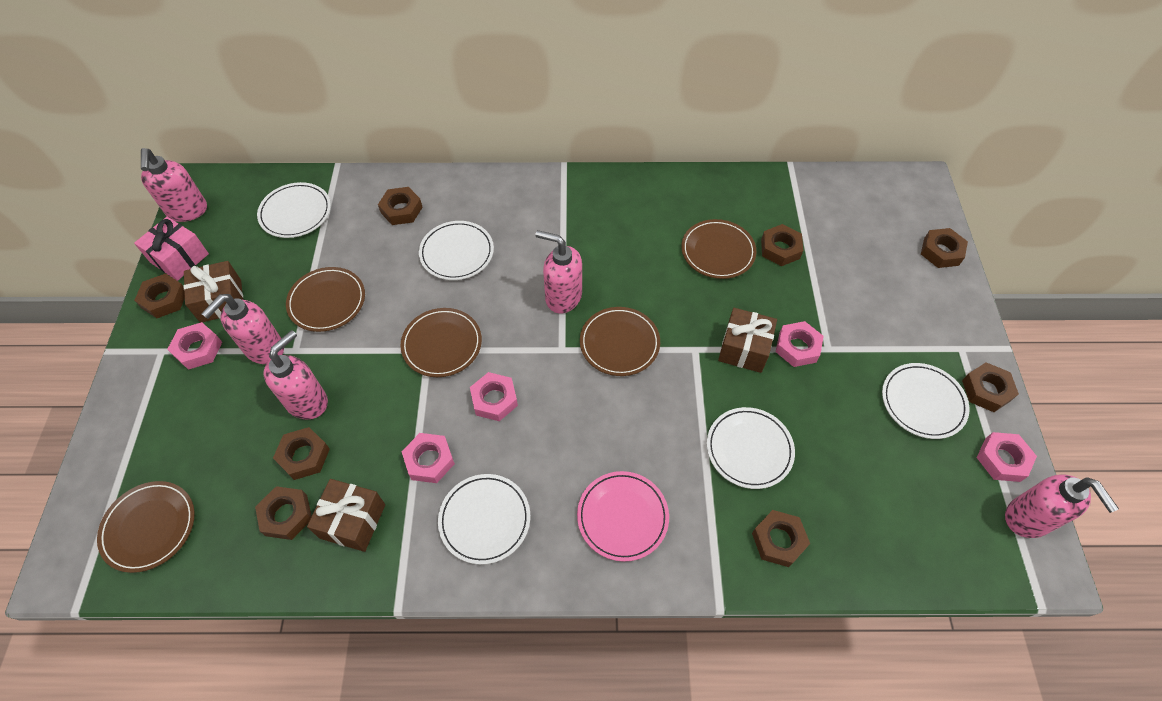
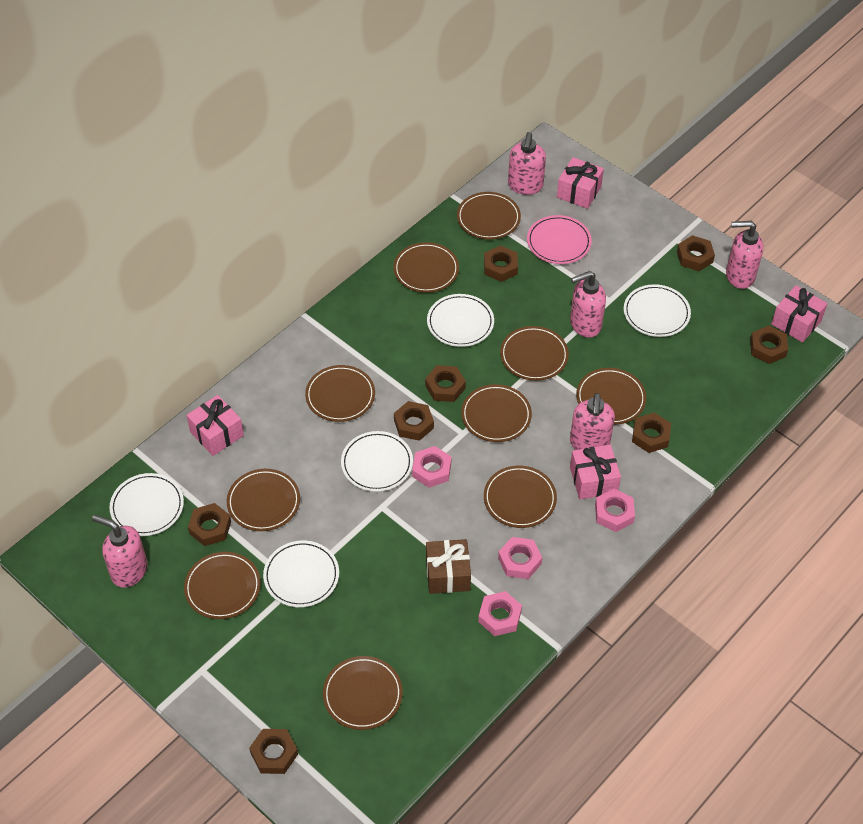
brown gift: 3 -> 1
brown plate: 5 -> 10
pink gift: 1 -> 4
pink nut: 5 -> 4

